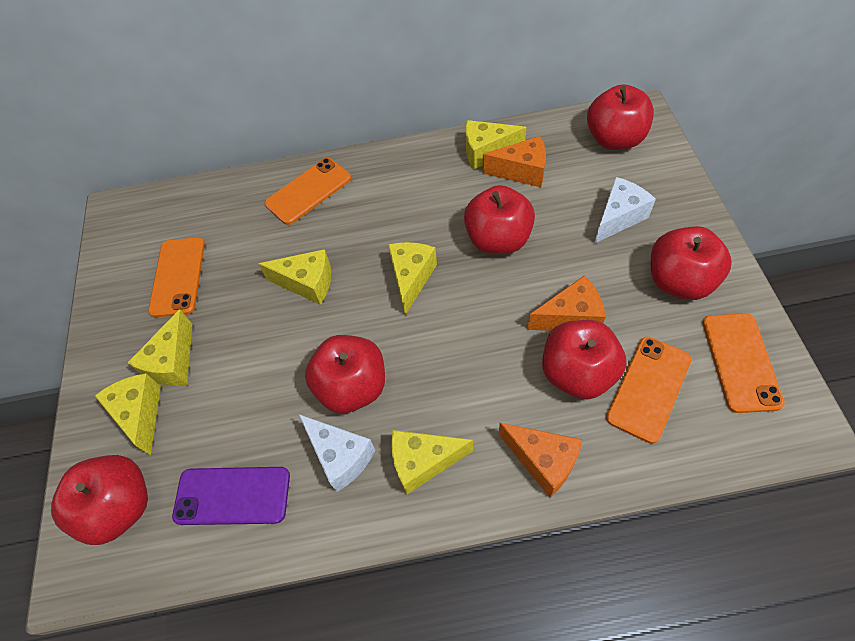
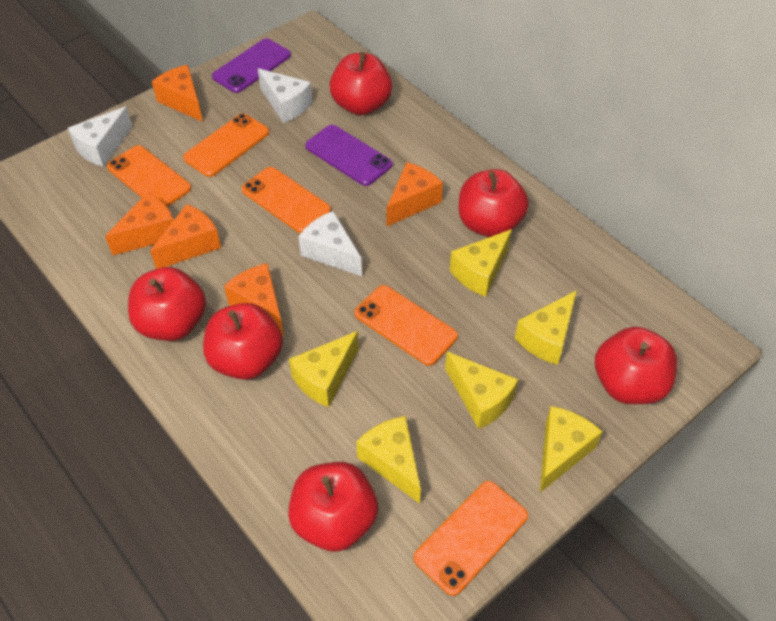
orange cheese: 3 -> 5
orange phone: 4 -> 5
purple phone: 1 -> 2
white cheese: 2 -> 3

